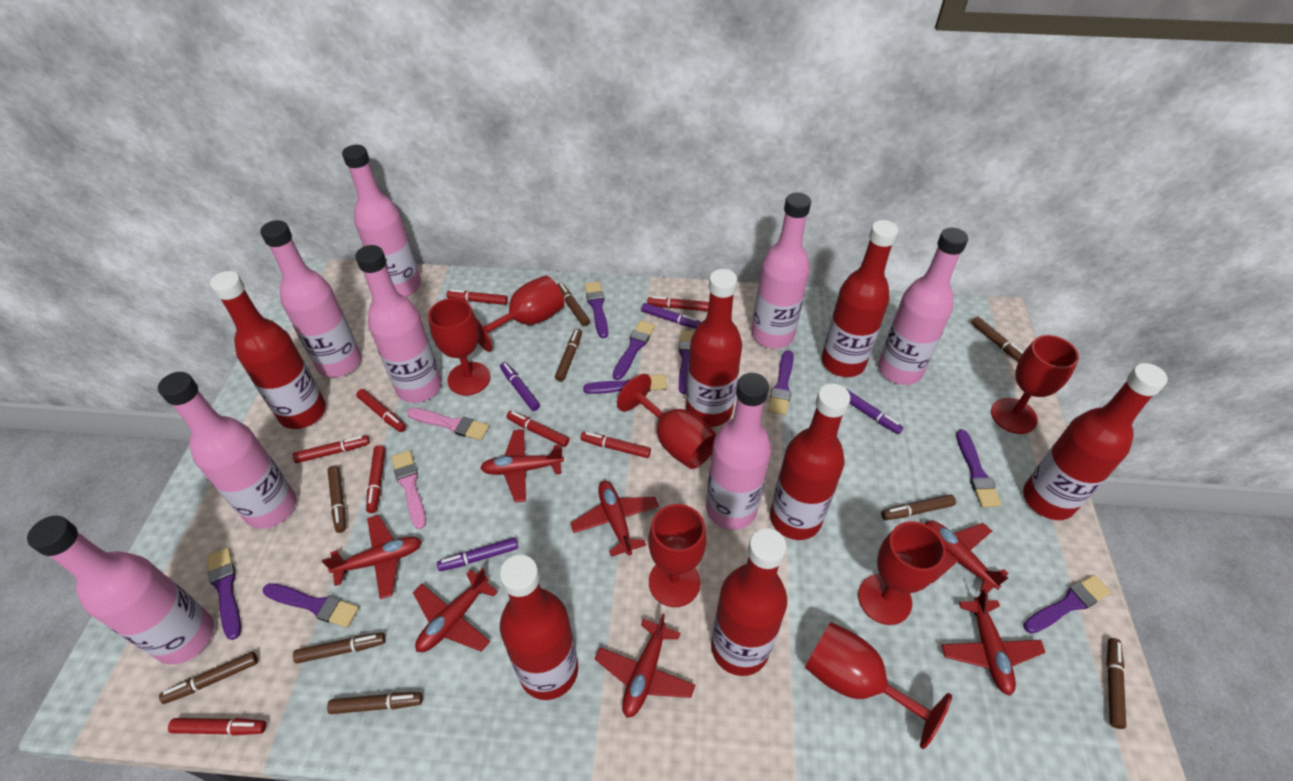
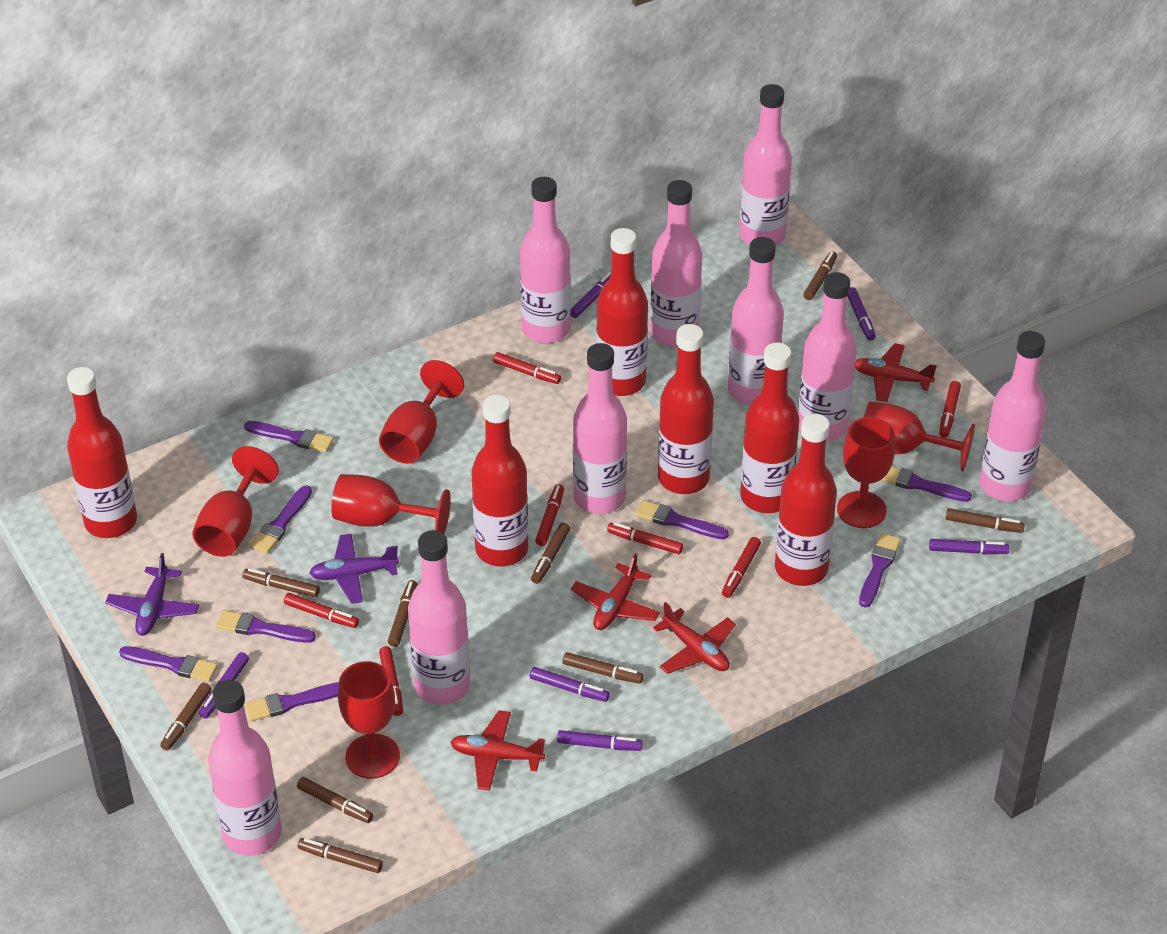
pink bottle: 8 -> 9
pink brush: 2 -> 0
purple brush: 9 -> 8
purple marker: 4 -> 6
purple plane: 0 -> 2
red bottle: 7 -> 6
red goblet: 7 -> 6
red marker: 8 -> 7
red plane: 7 -> 4

